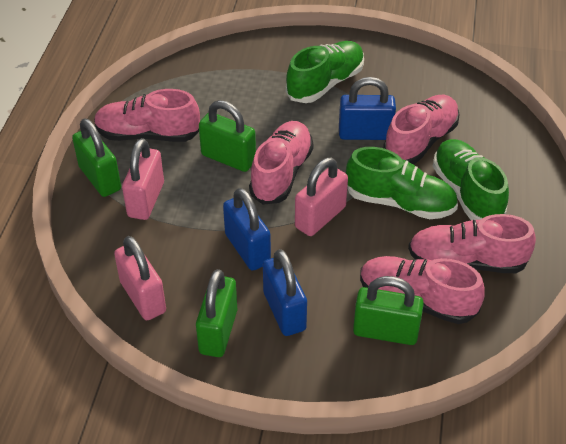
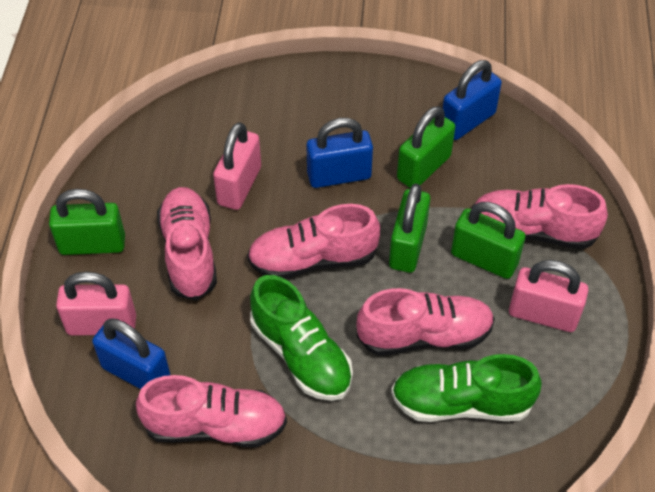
green shoe: 3 -> 2

